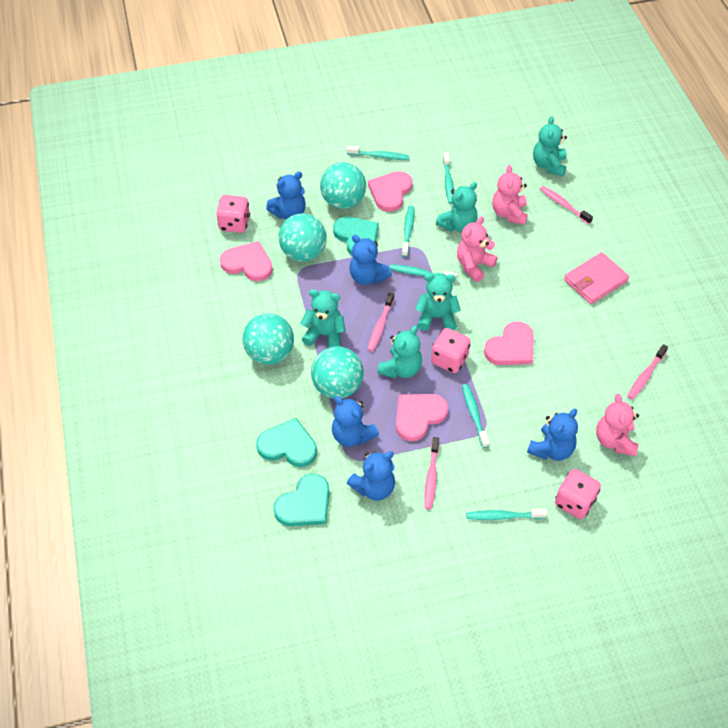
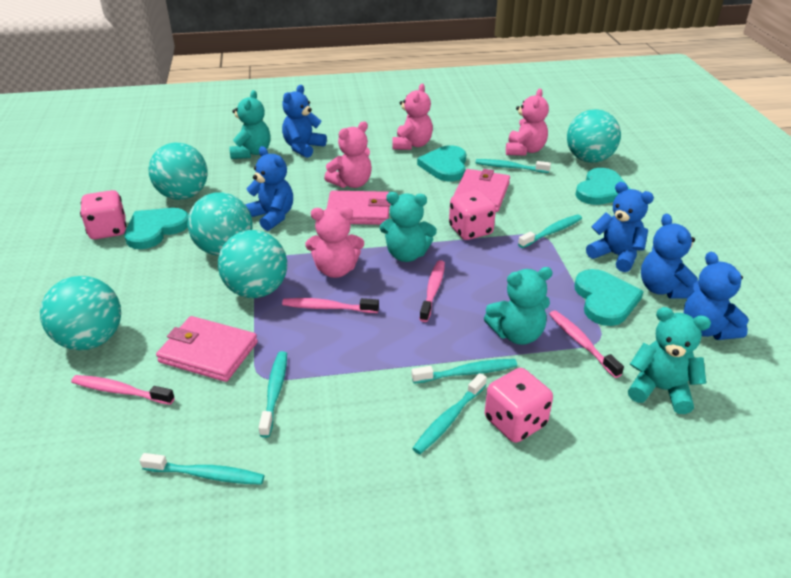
pink heart: 4 -> 0
pink teddy bear: 3 -> 4
pink wallet: 1 -> 3
turquoise ball: 4 -> 5
turquoise heart: 3 -> 4
turquoise teddy bear: 5 -> 4

